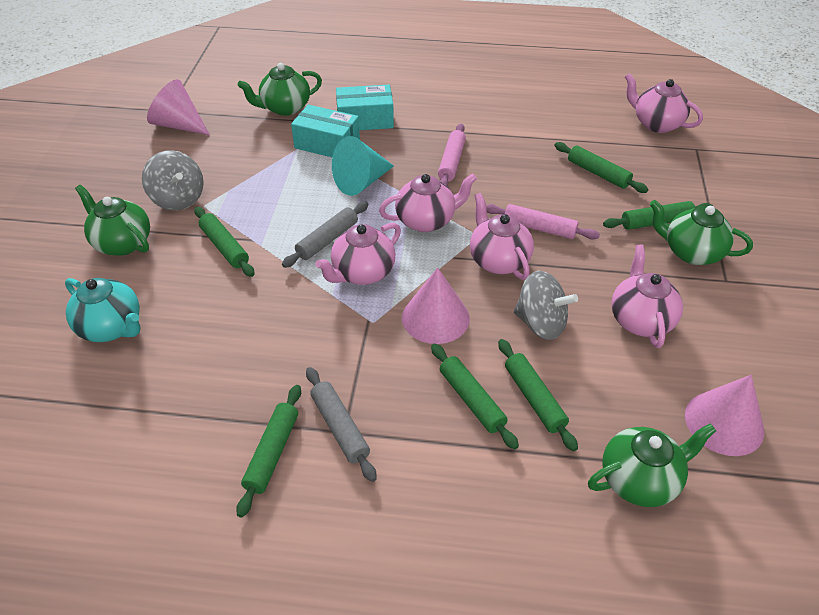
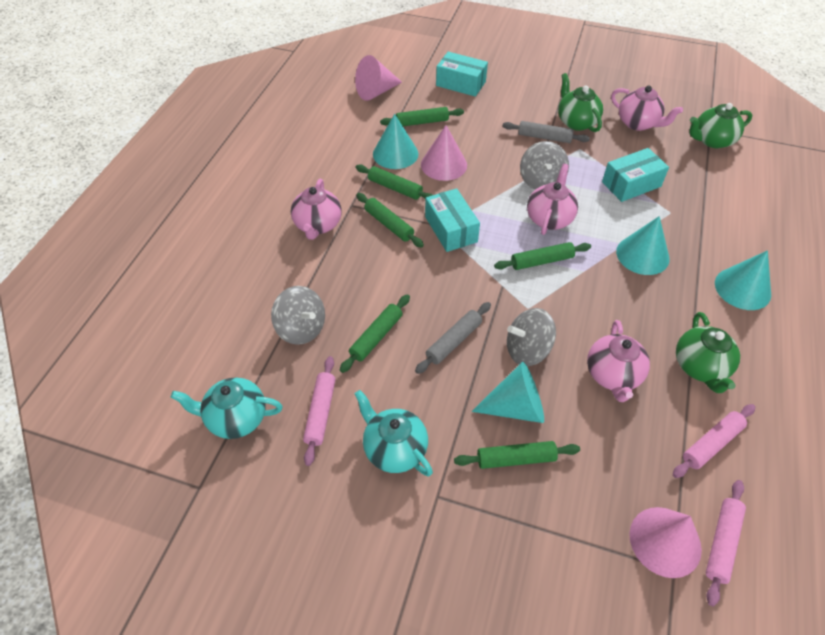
green teapot: 4 -> 3
grey spinning top: 2 -> 3
pink rolling pin: 2 -> 3
pink teapot: 5 -> 4
turquoise box: 2 -> 3
turquoise cone: 1 -> 4
turquoise teapot: 1 -> 2

